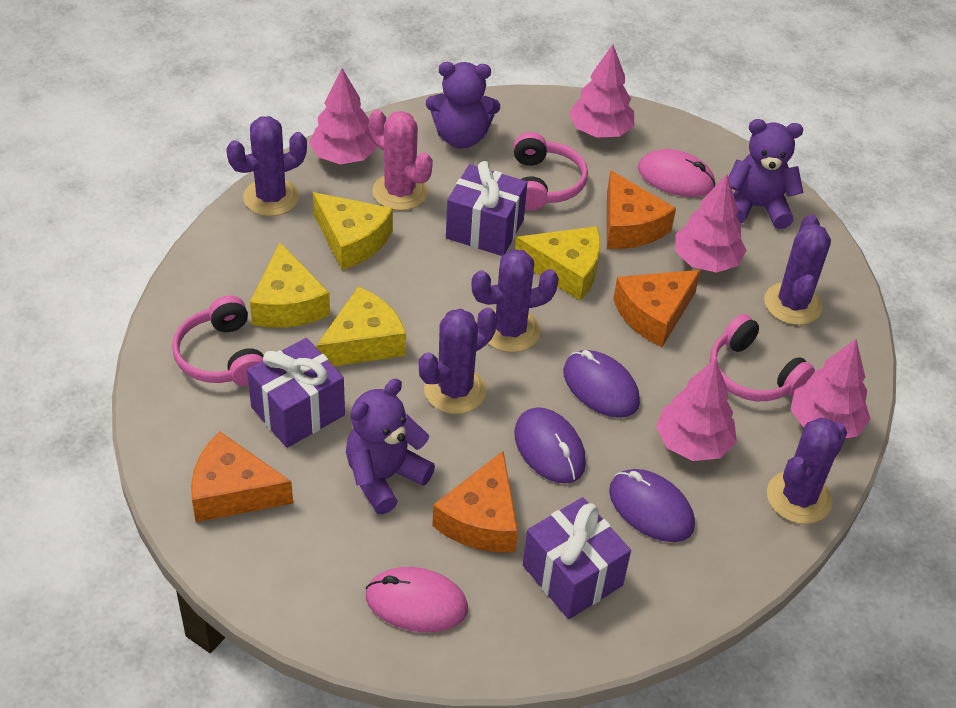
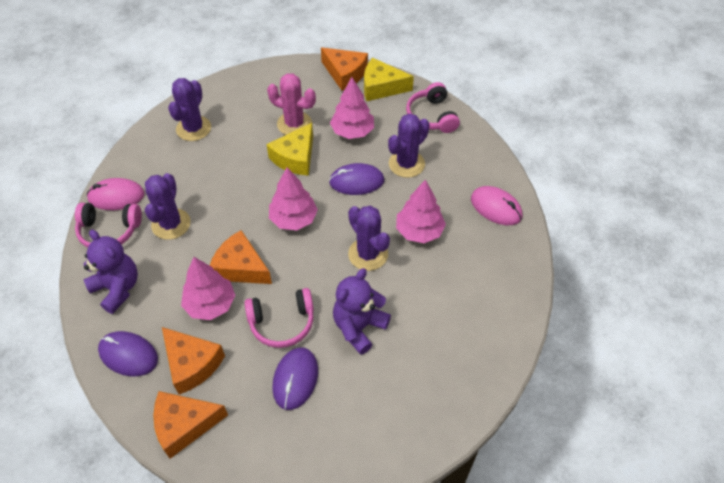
pink tree: 5 -> 4
purple cactus: 5 -> 4
purple gift: 3 -> 0
purple teddy bear: 3 -> 2
yellow cheese: 4 -> 2

